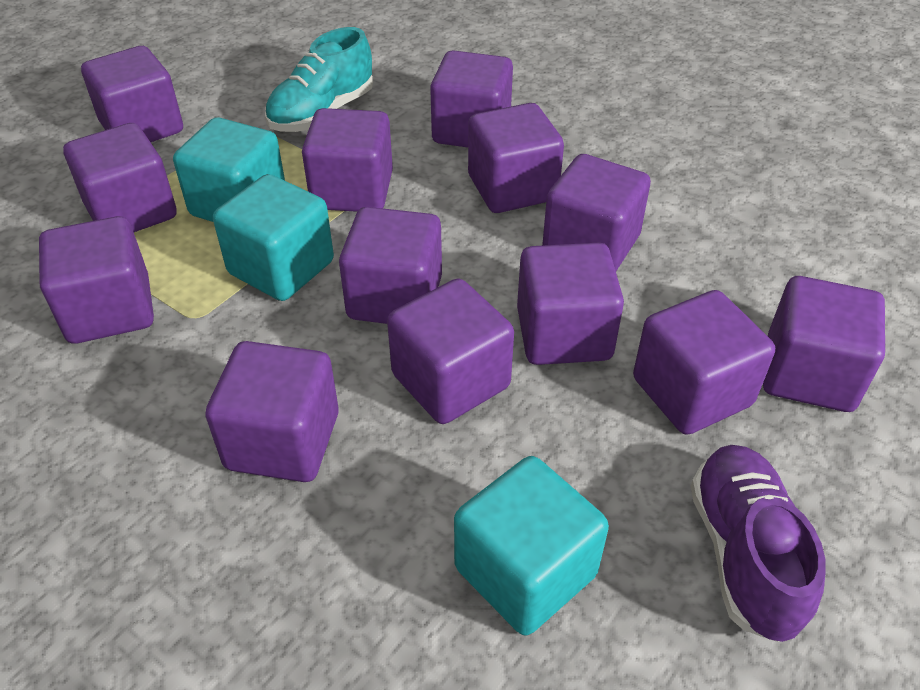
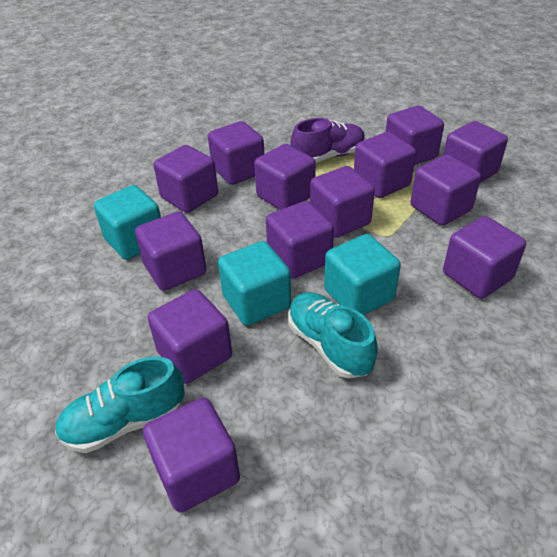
turquoise shoe: 1 -> 2

